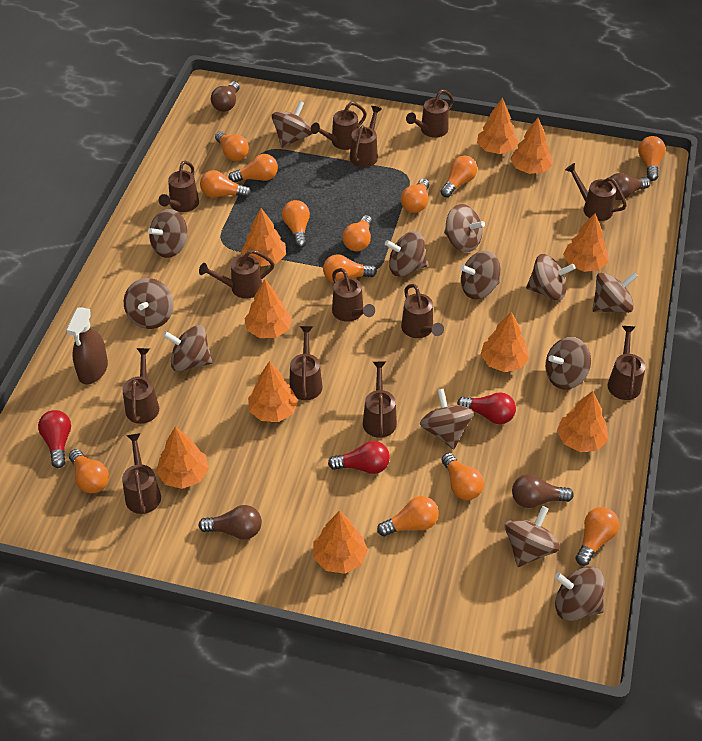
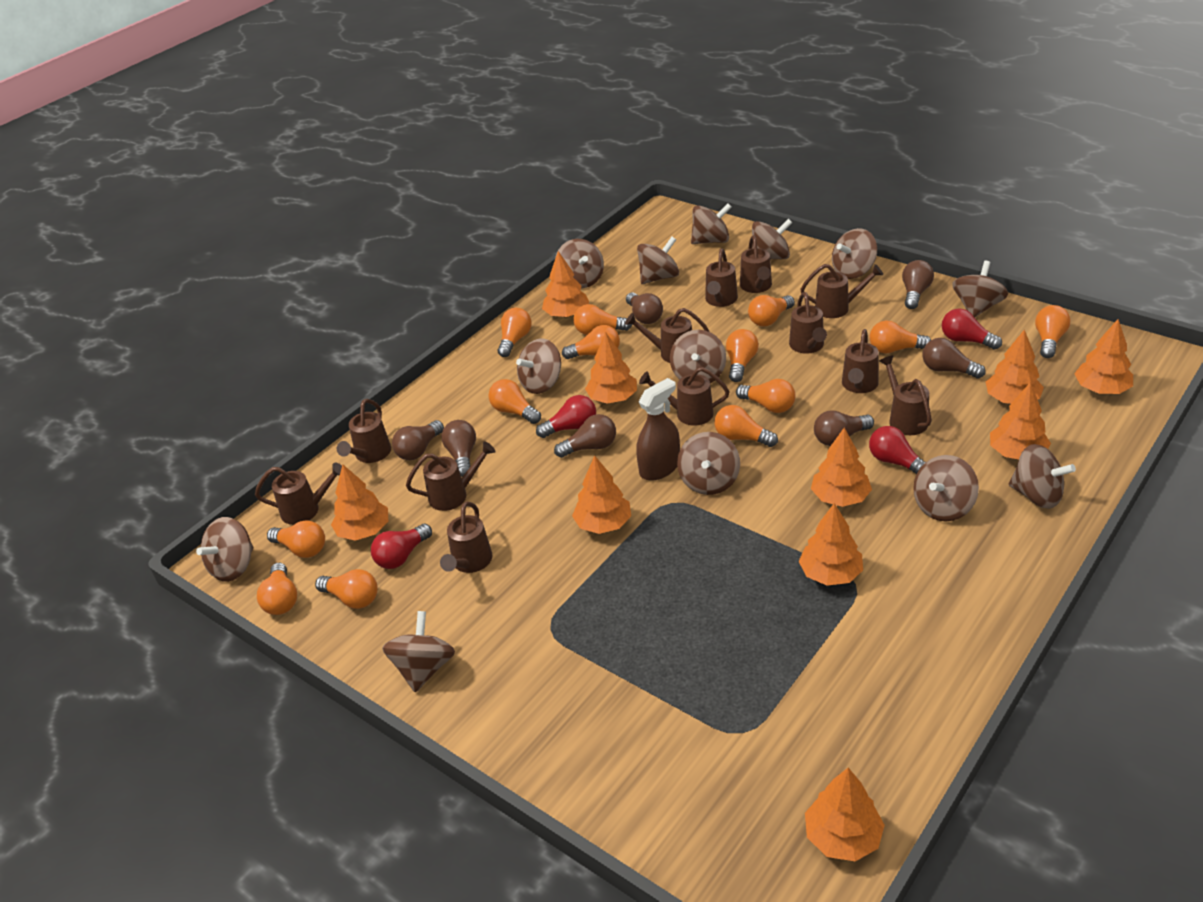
brown light bulb: 4 -> 7
brown watering can: 13 -> 12
red light bulb: 3 -> 4

